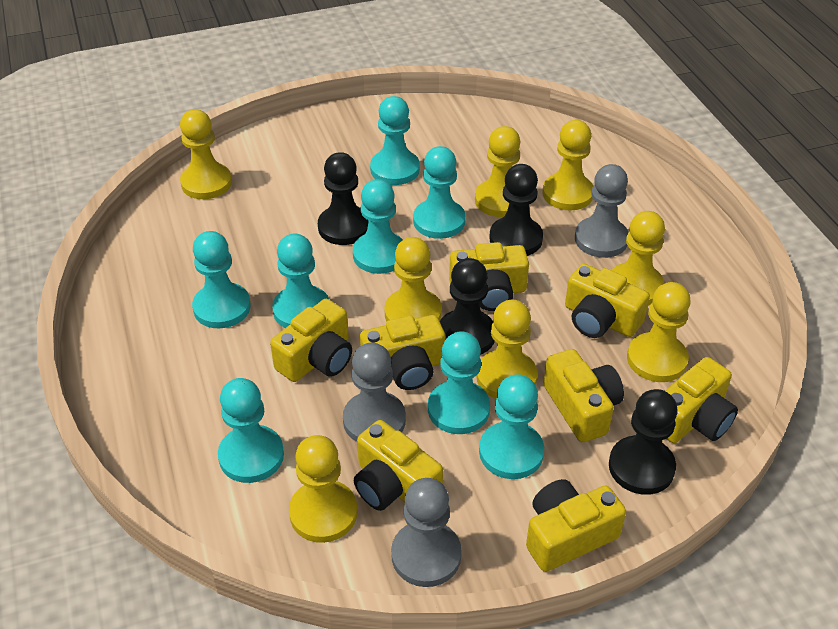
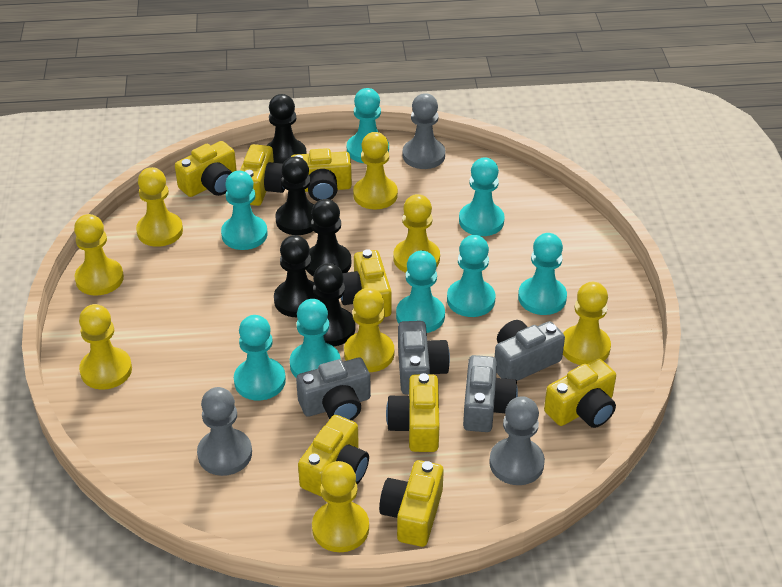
black pawn: 4 -> 5
grey camera: 0 -> 4

